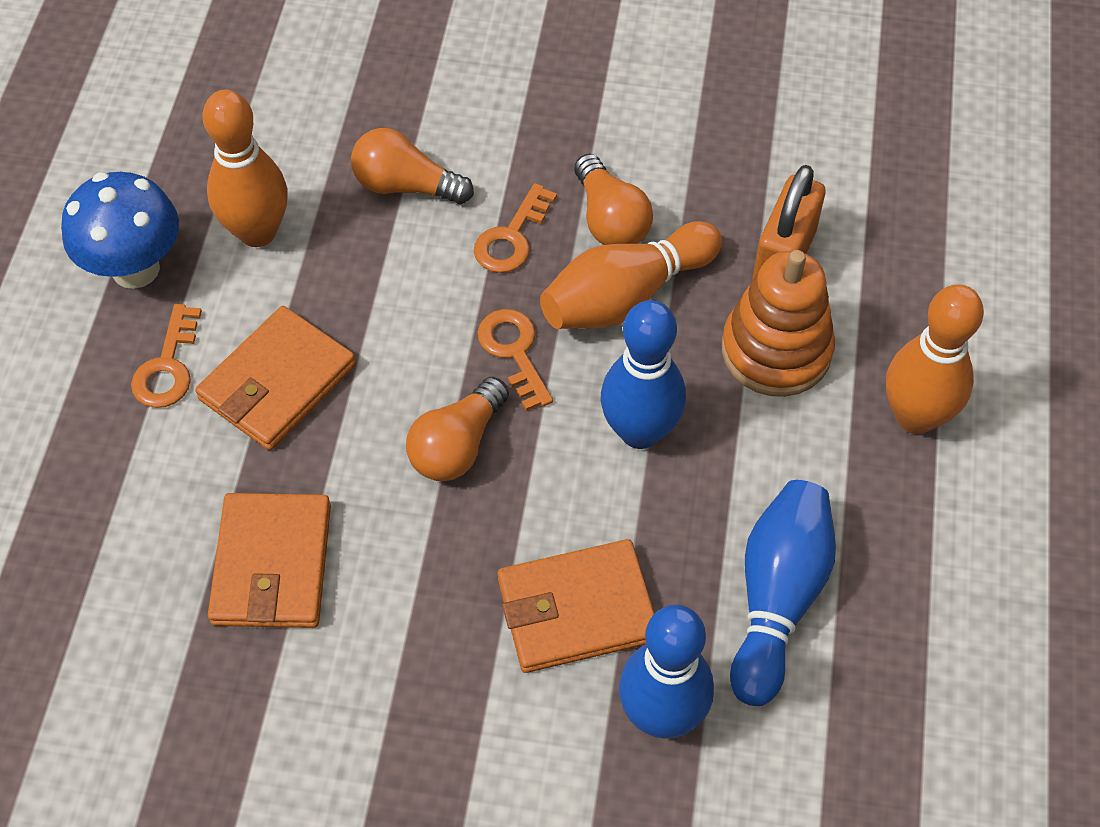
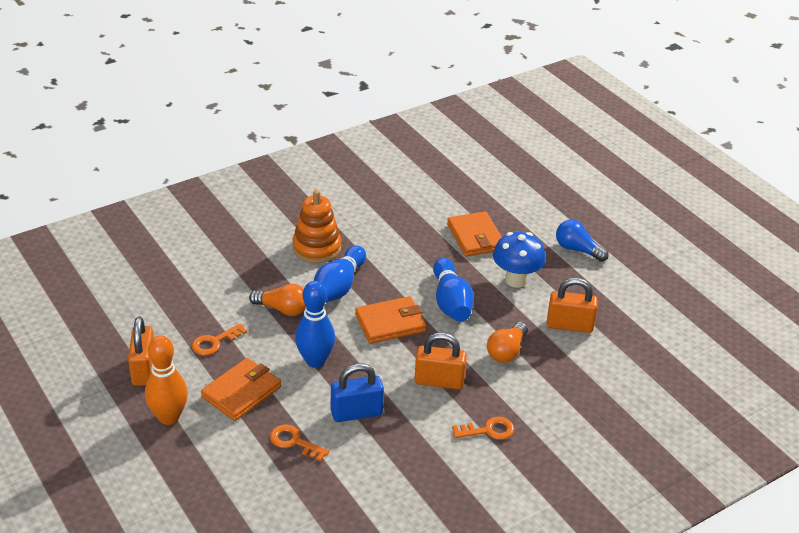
blue light bulb: 0 -> 1
blue padlock: 0 -> 1
orange bowling pin: 3 -> 1
orange light bulb: 3 -> 2
orange padlock: 1 -> 3

